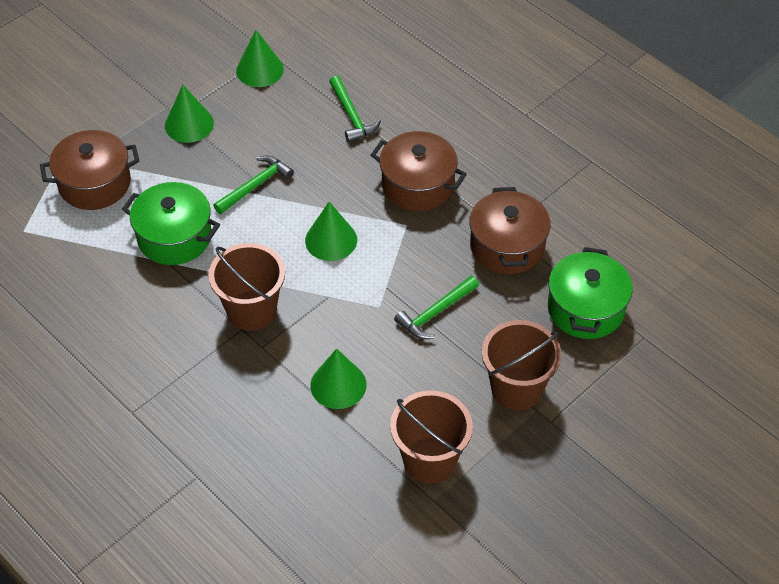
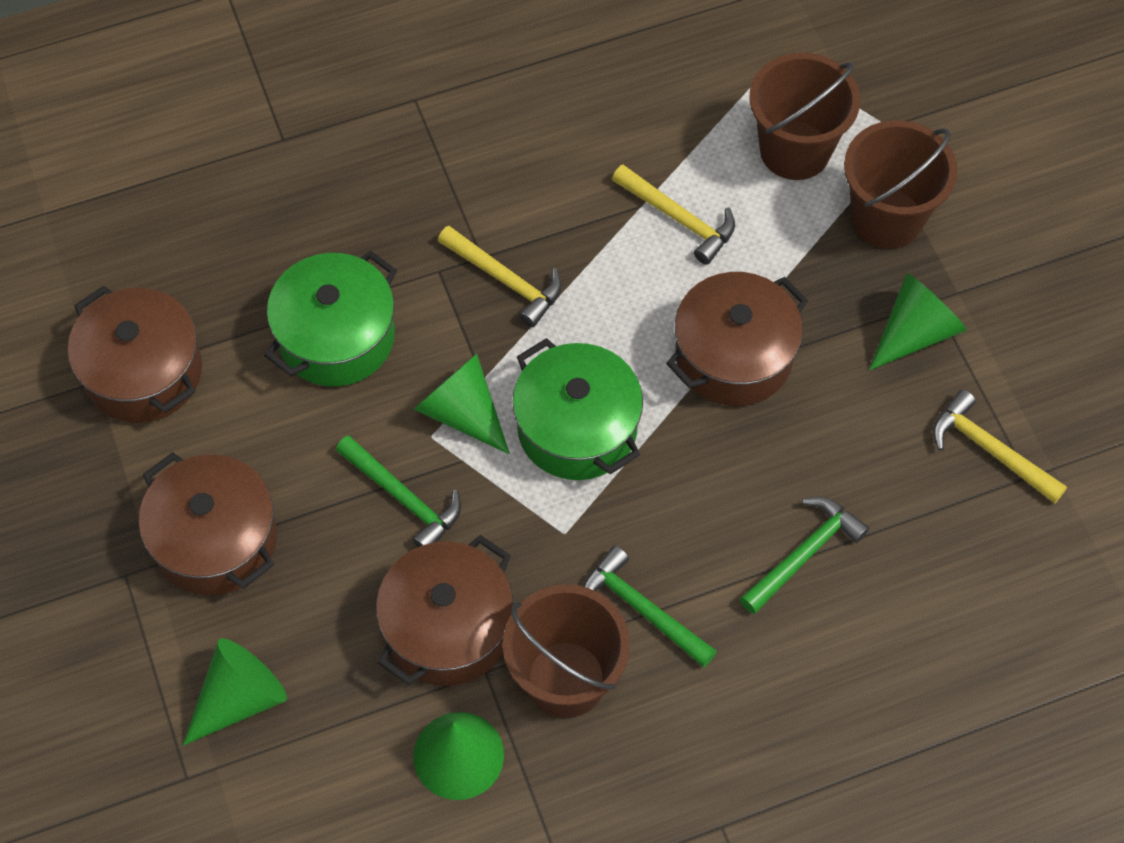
brown pot: 3 -> 4
yellow hammer: 0 -> 3

